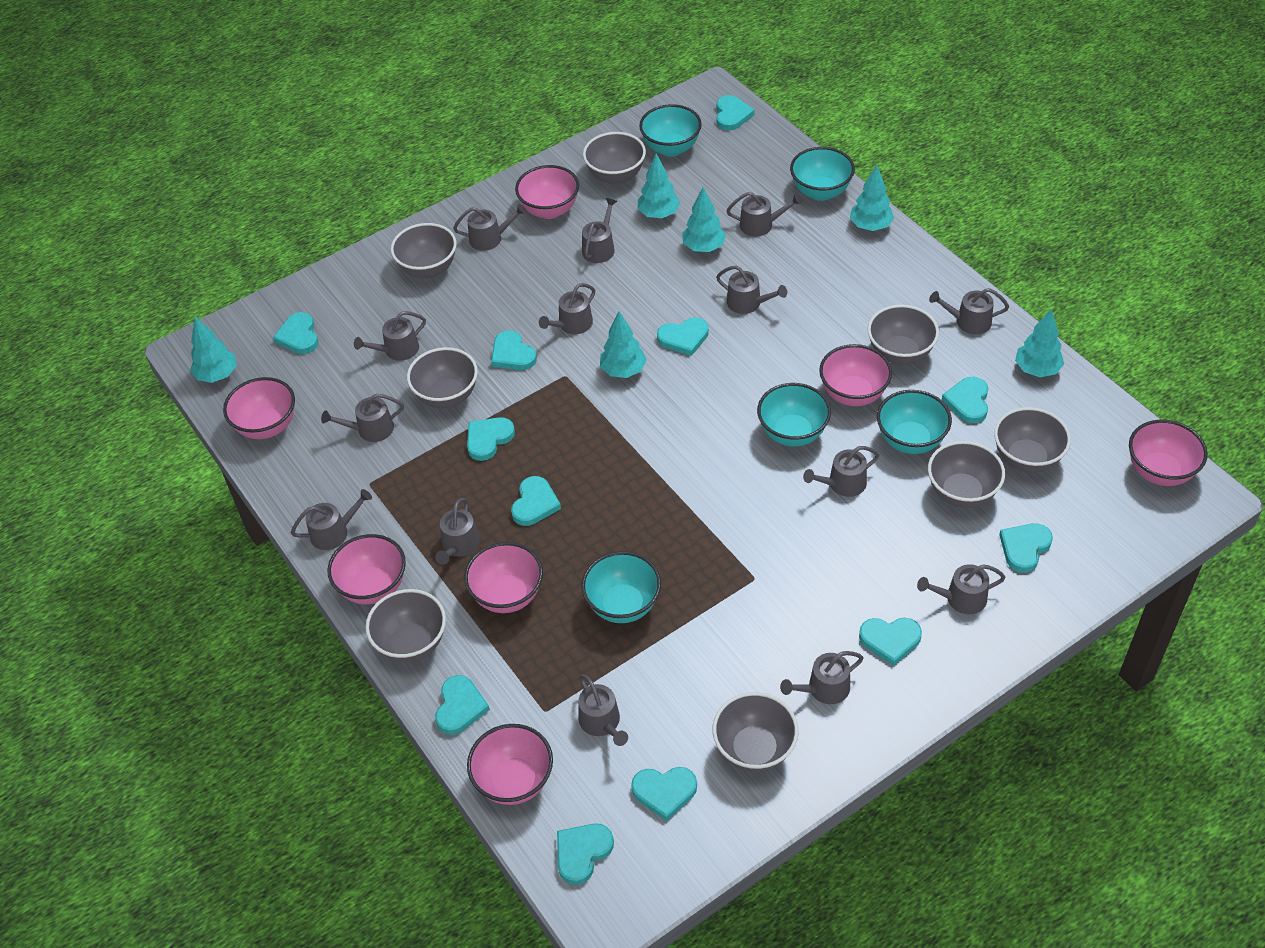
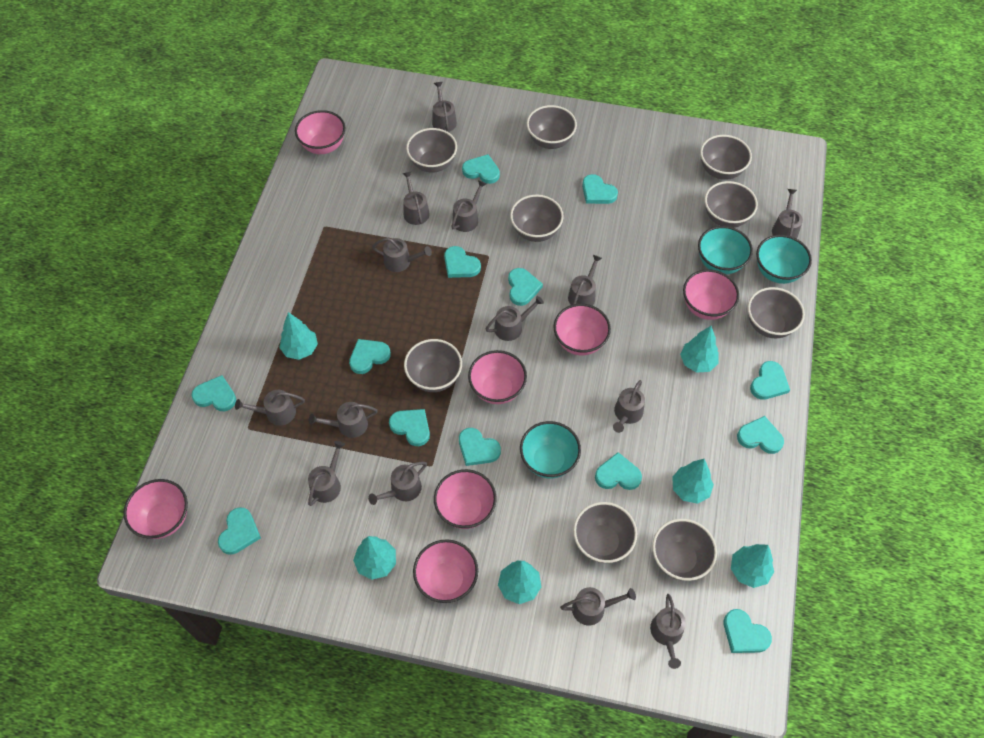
grey bowl: 8 -> 9
turquoise bowl: 5 -> 3
turquoise heart: 12 -> 13

